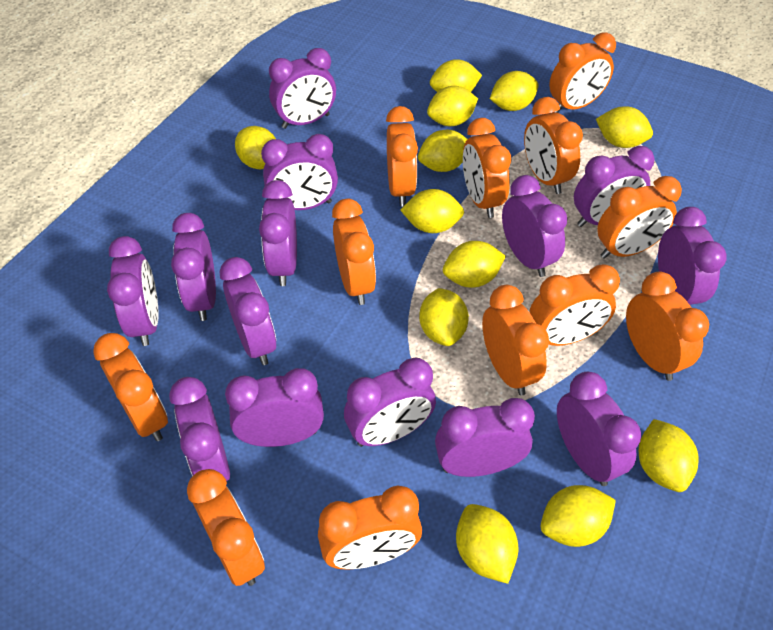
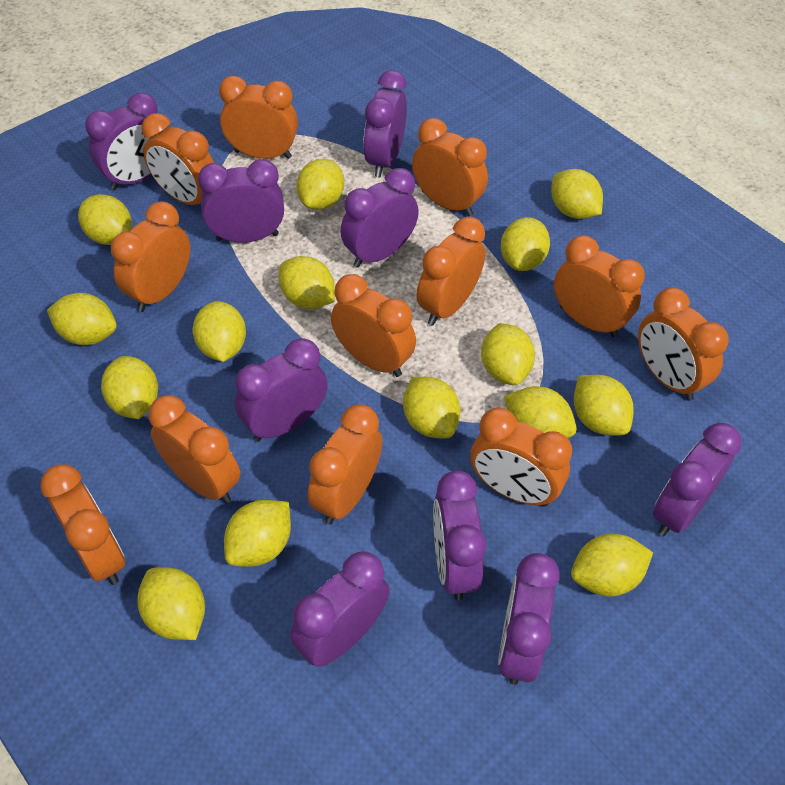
purple clock: 14 -> 9
yellow lemon: 12 -> 15

